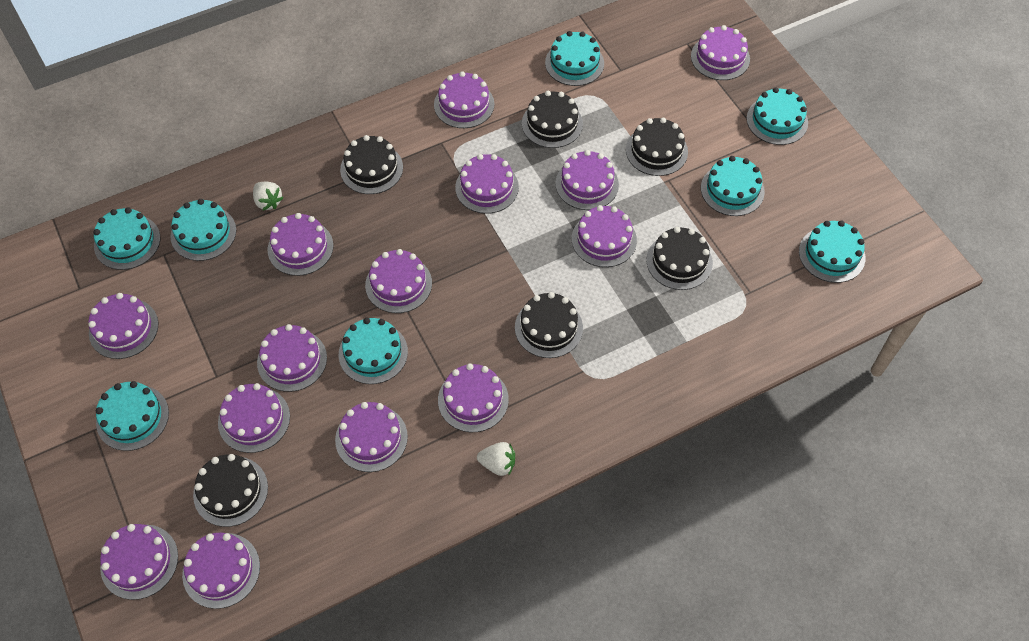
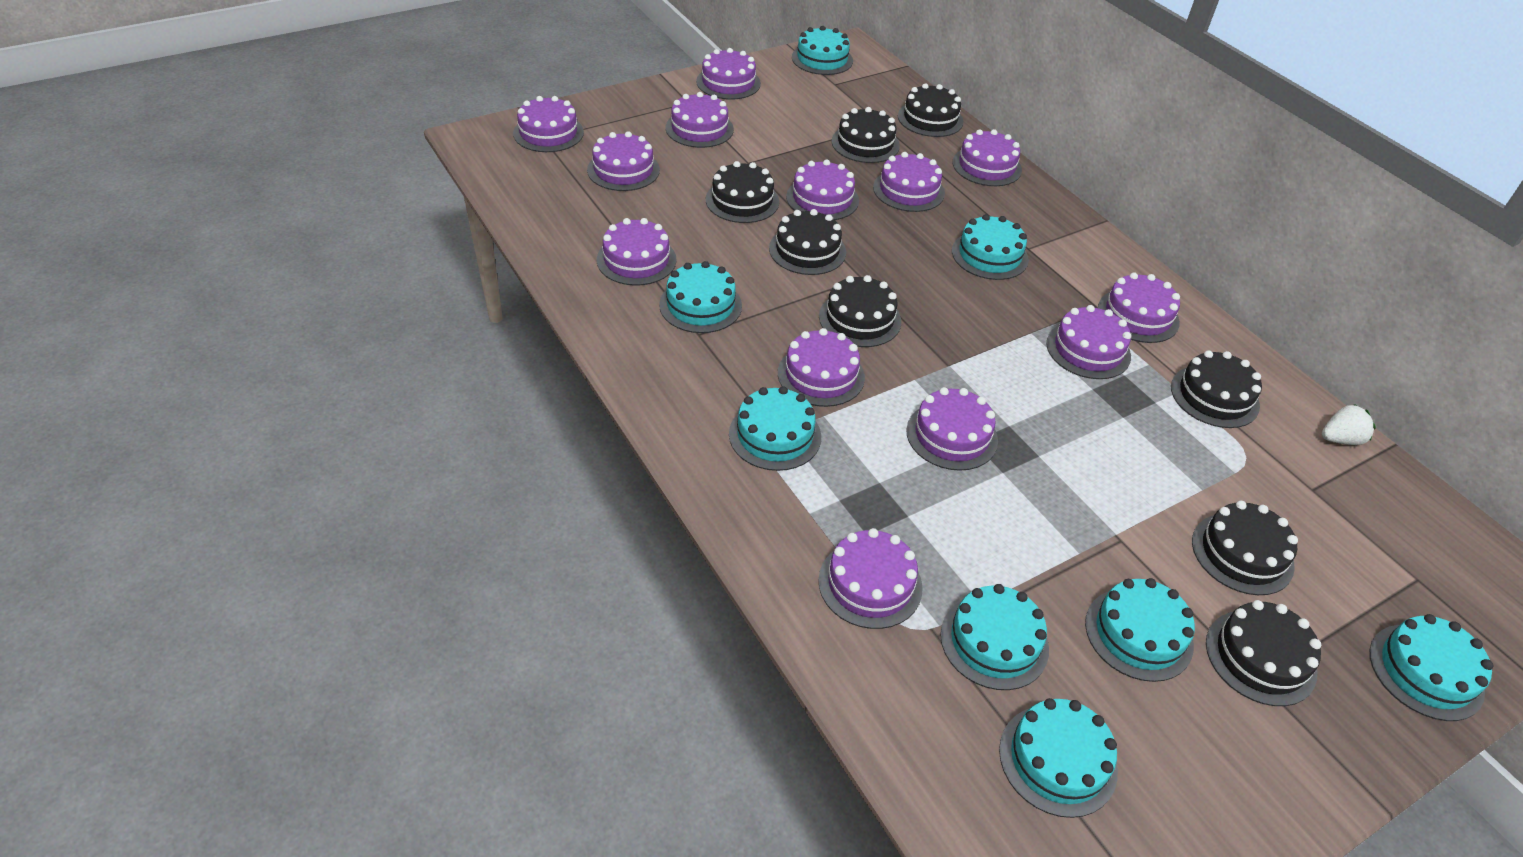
black cake: 6 -> 8
purple cake: 14 -> 13
white strawberry: 2 -> 1

